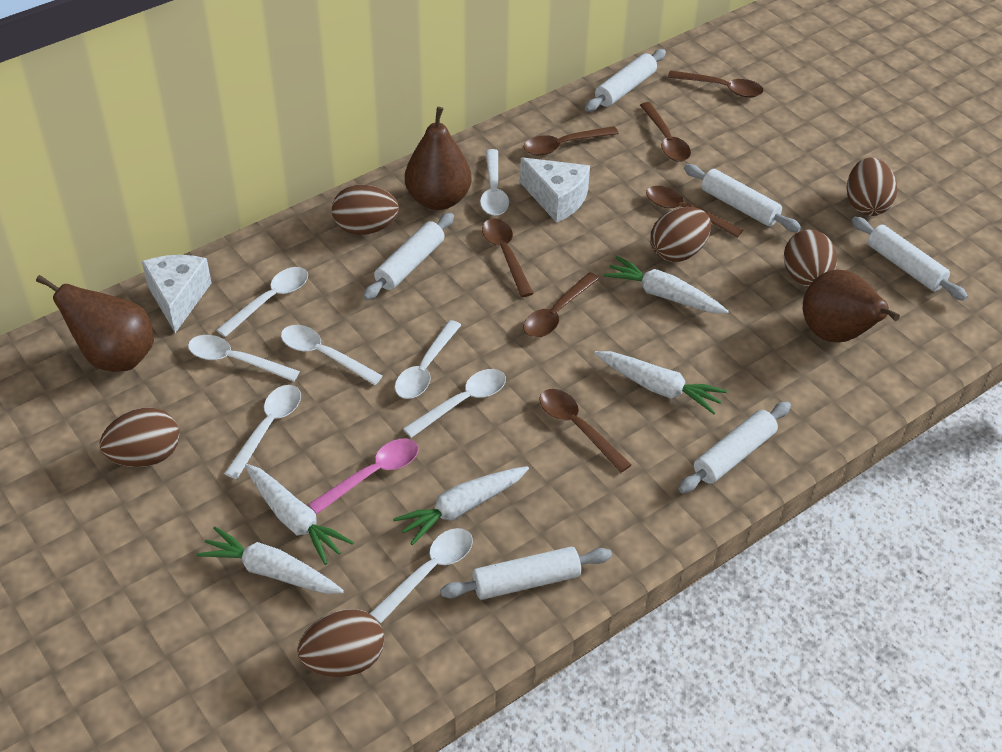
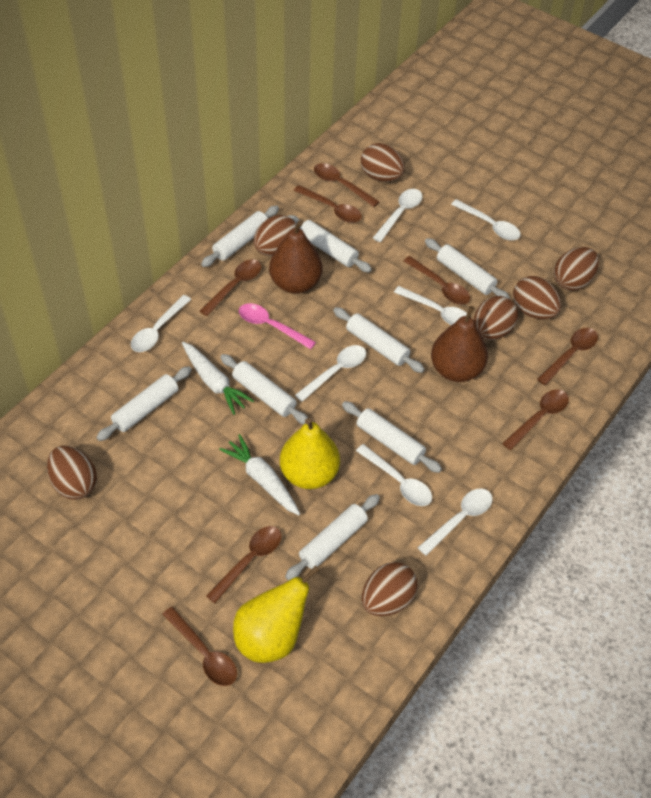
brown egg: 6 -> 7
brown pear: 3 -> 2
brown spoon: 7 -> 8
white carrot: 5 -> 2
white cheese: 2 -> 0
white rolling pin: 6 -> 8
white spoon: 8 -> 7
yellow pear: 0 -> 2

